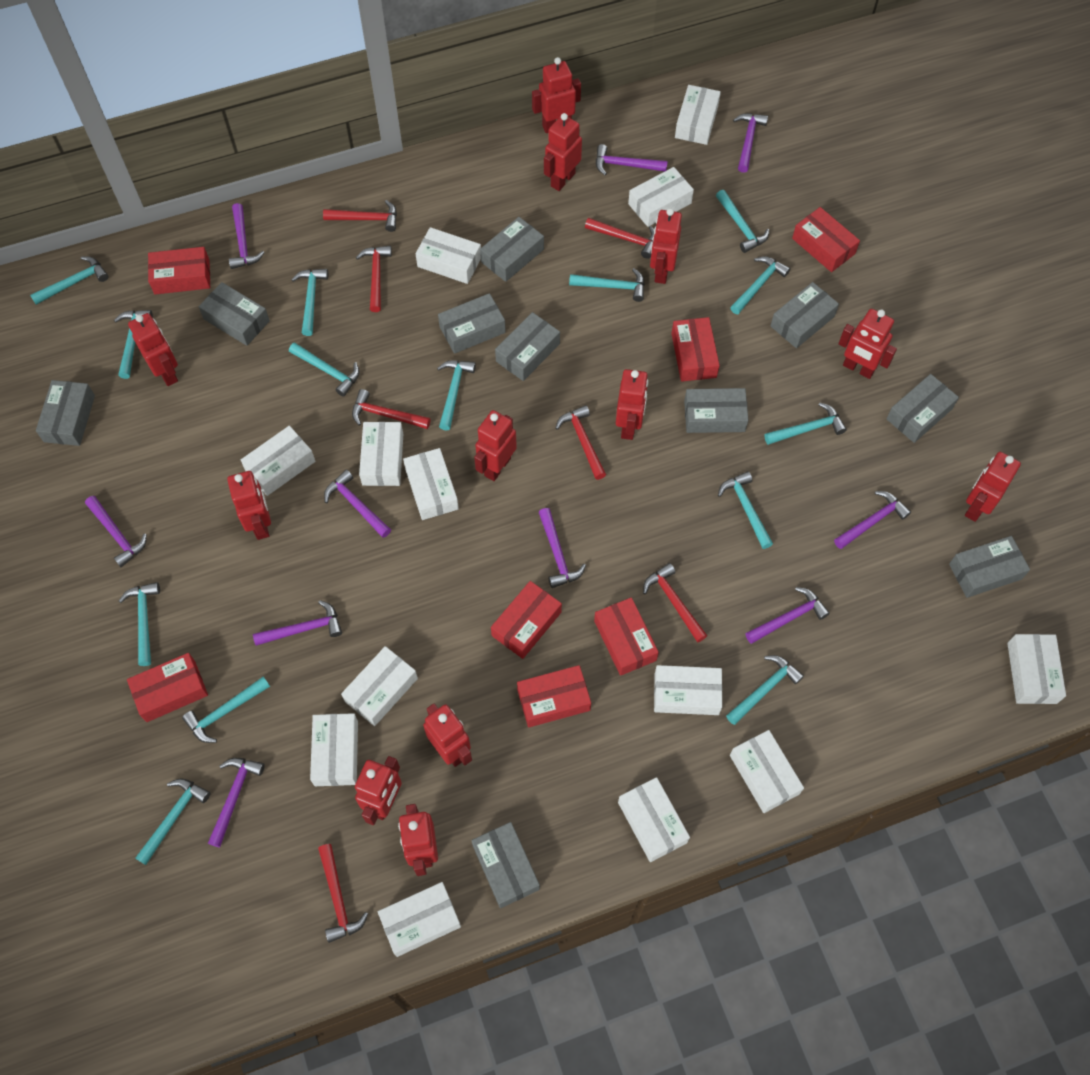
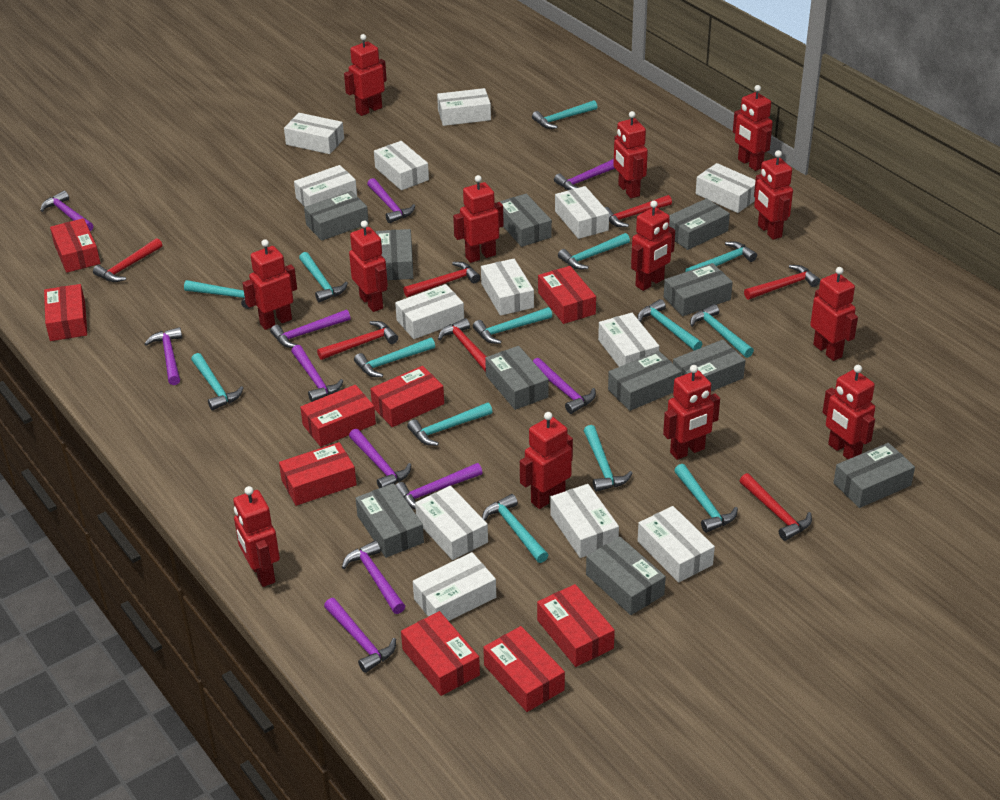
grey box: 10 -> 11
purple hammer: 10 -> 11
red box: 7 -> 9
red robot: 12 -> 13

